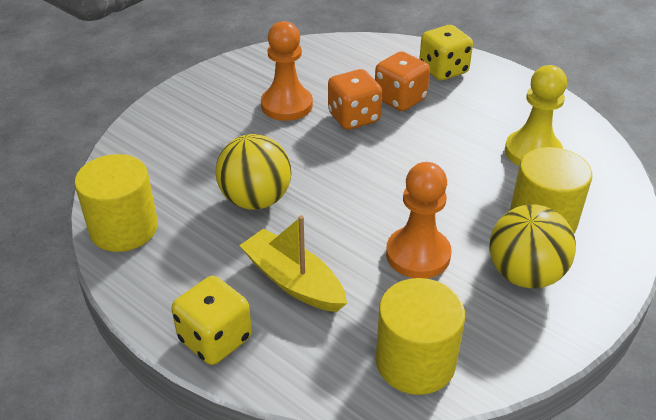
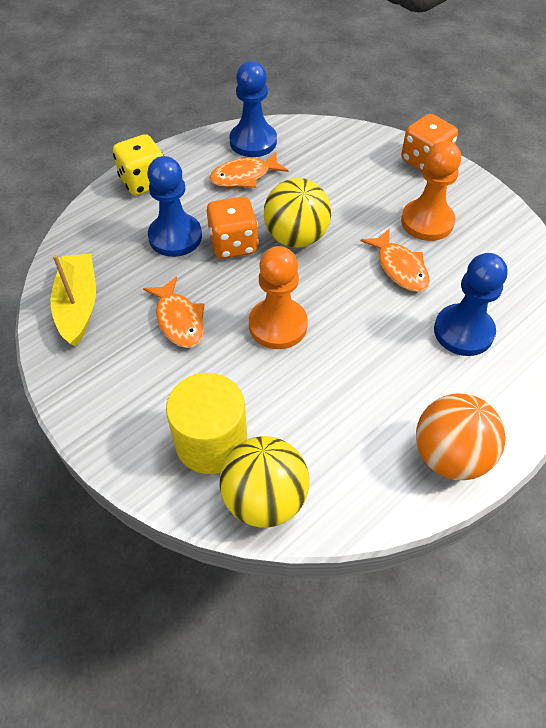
blue pawn: 0 -> 3
orange ball: 0 -> 1
orange fish: 0 -> 3
yellow cylinder: 3 -> 1
yellow dice: 2 -> 1
yellow pawn: 1 -> 0

